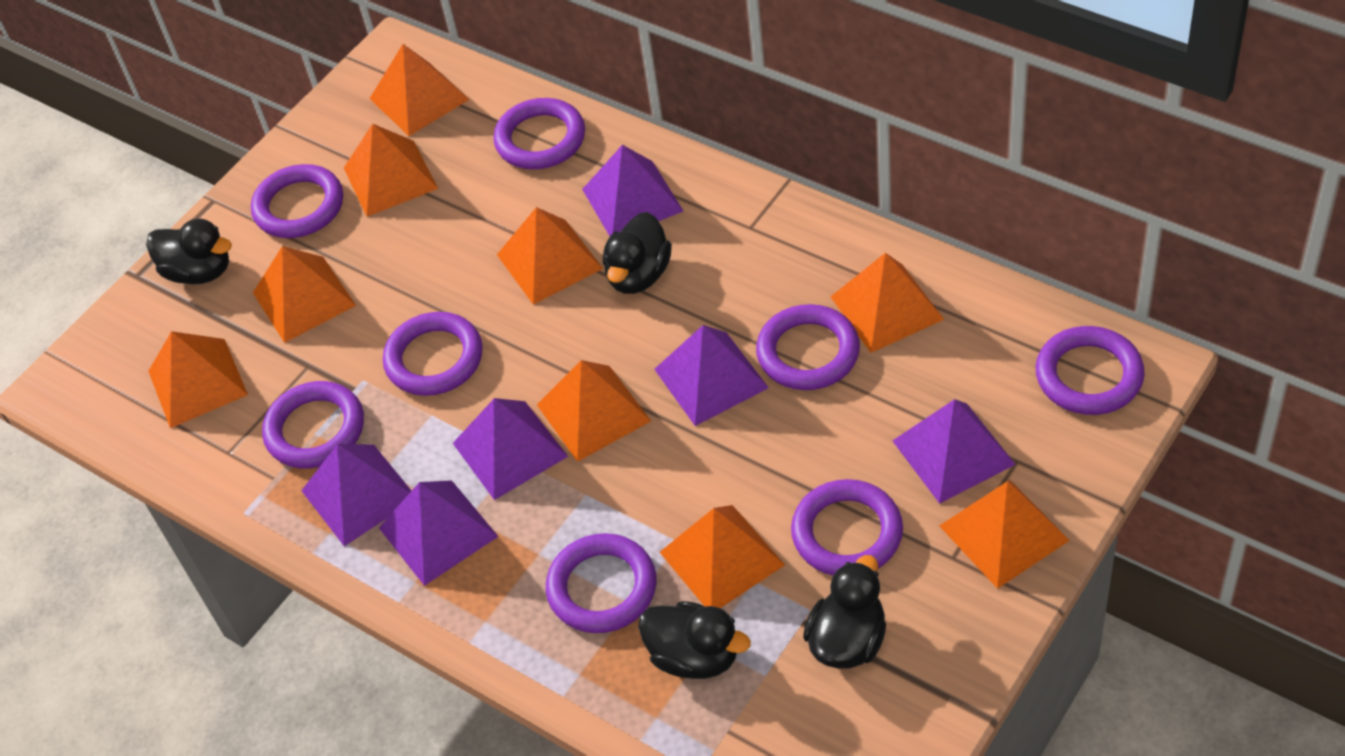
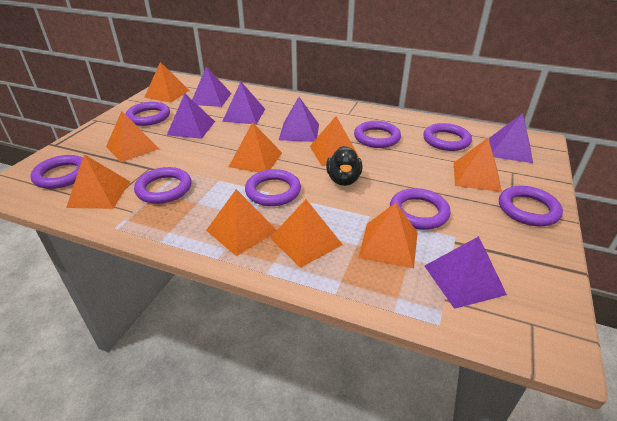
black duck: 4 -> 1

